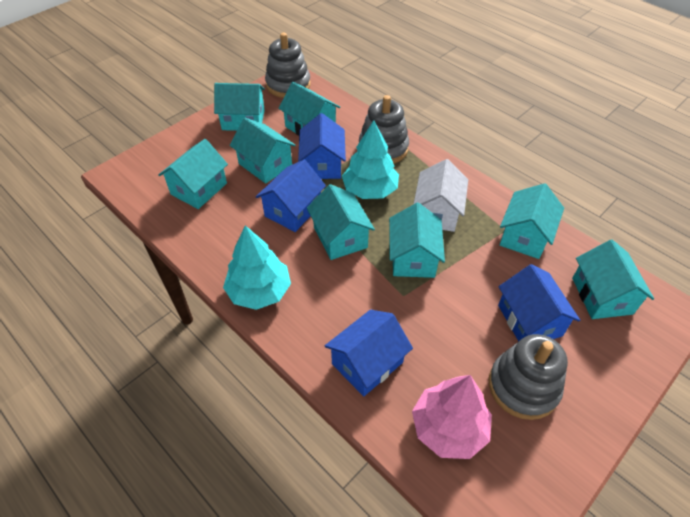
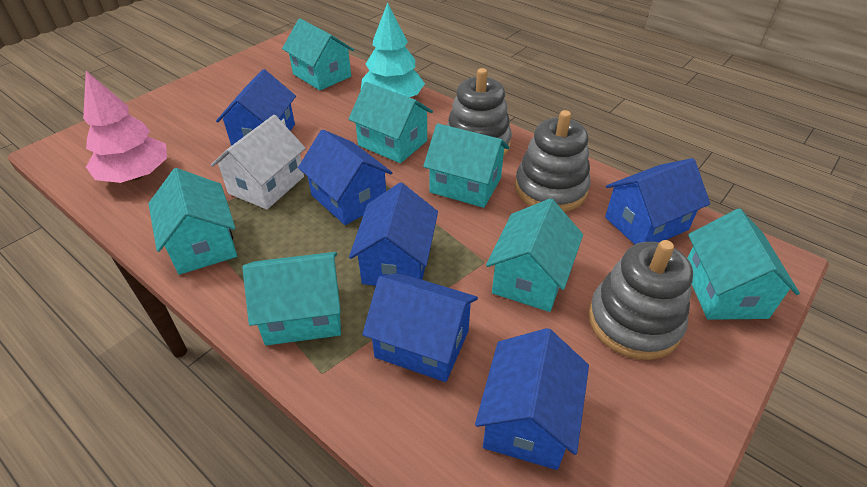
blue house: 4 -> 6
turquoise house: 8 -> 7
turquoise tree: 2 -> 1

